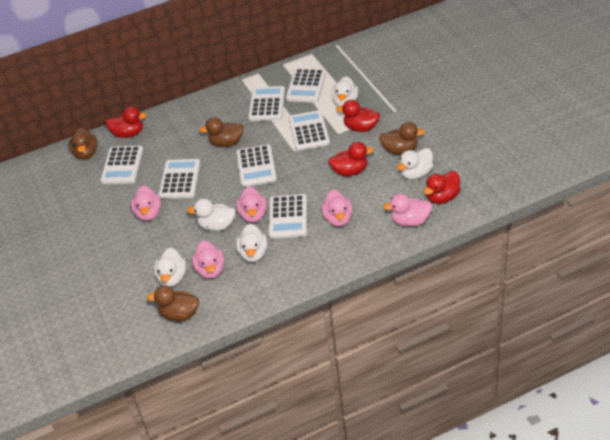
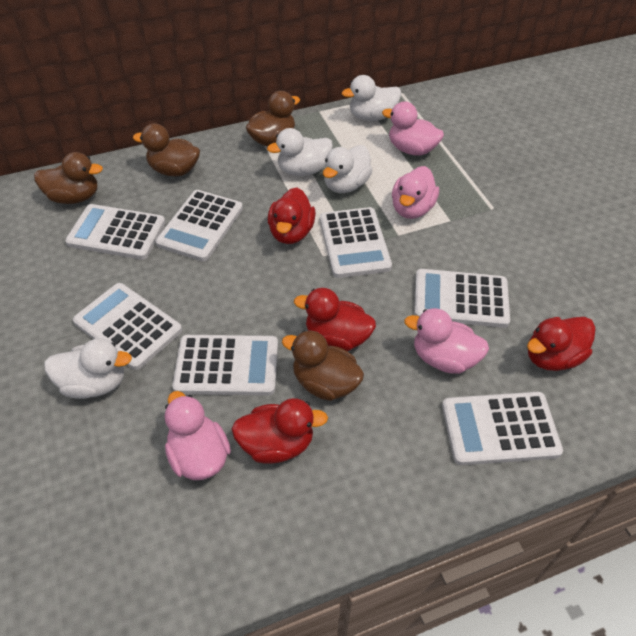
pink duck: 5 -> 4
white duck: 5 -> 4

